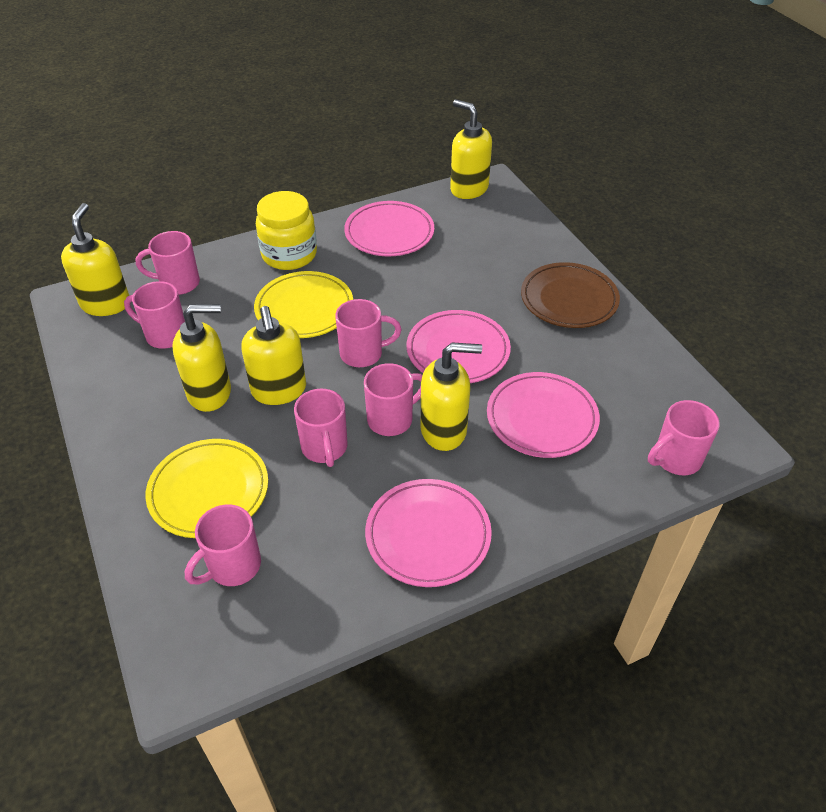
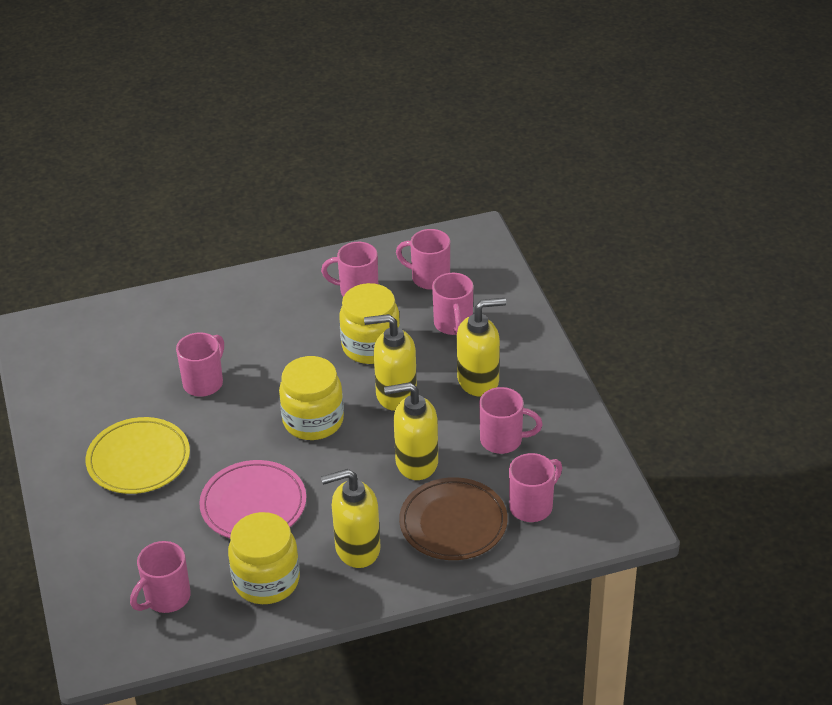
pink plate: 4 -> 1
yellow jar: 1 -> 3
yellow plate: 2 -> 1
yellow soap dispenser: 5 -> 4

